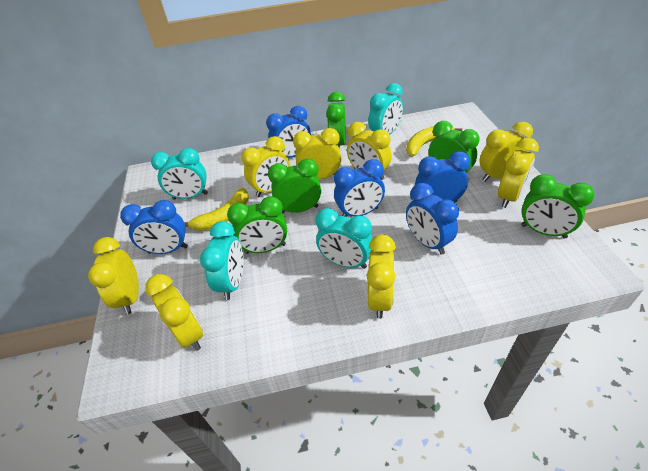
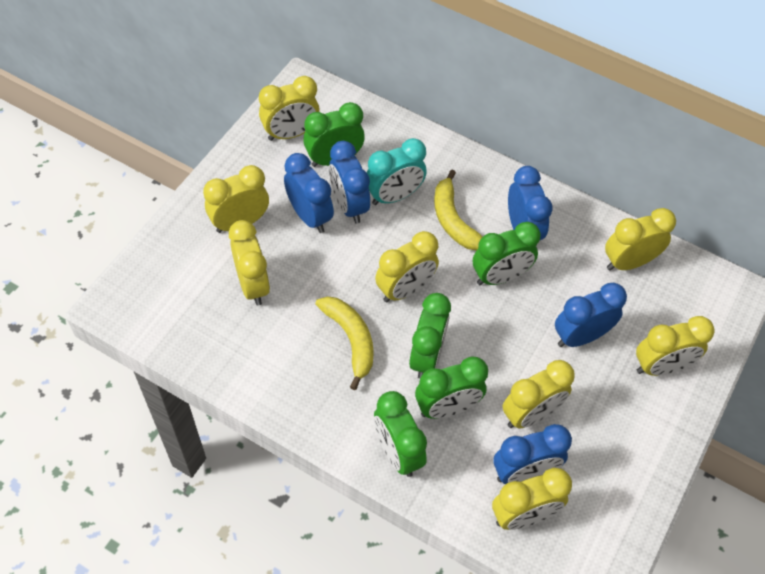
turquoise clock: 4 -> 1

